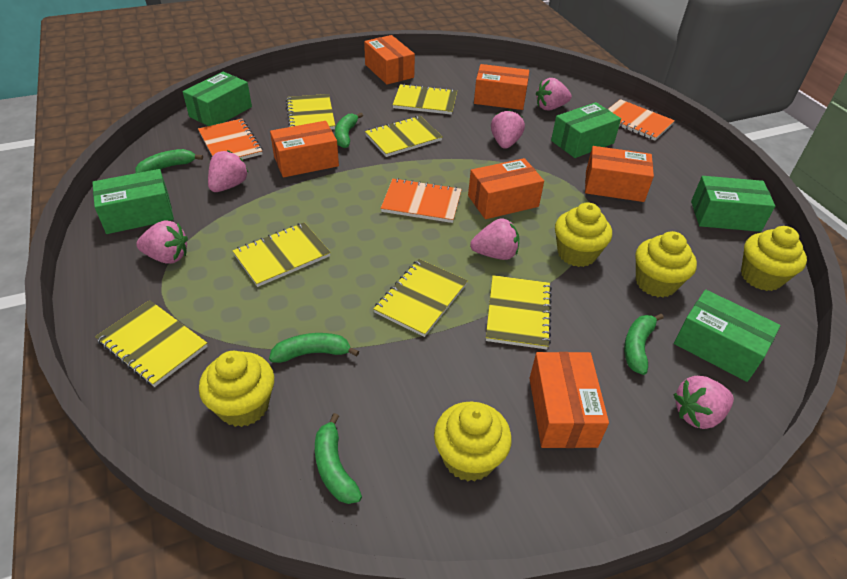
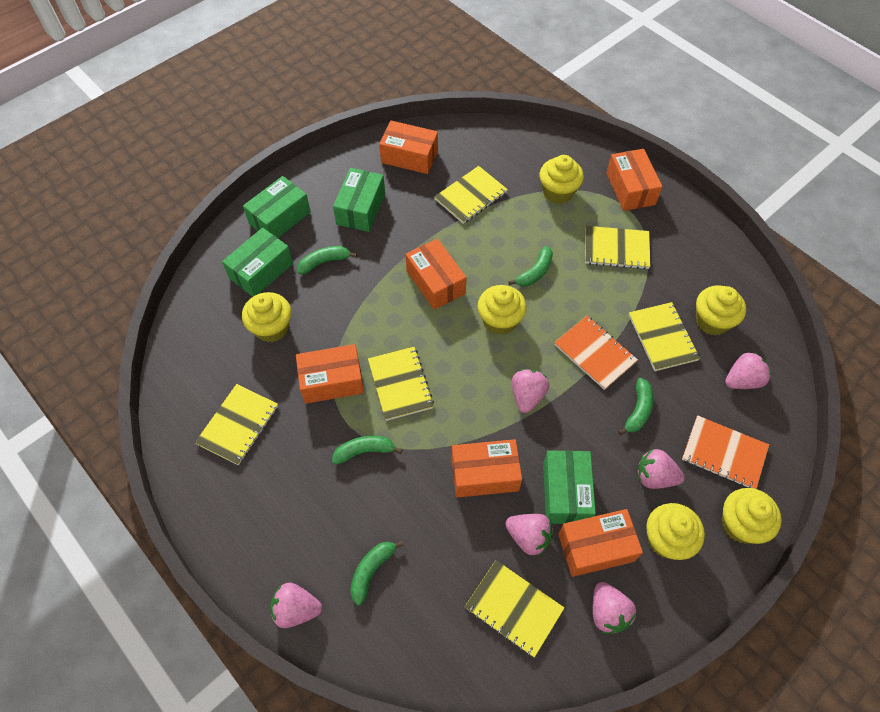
green box: 5 -> 4
orange notebook: 3 -> 2
yellow cupcake: 5 -> 6
yellow notebook: 7 -> 6

